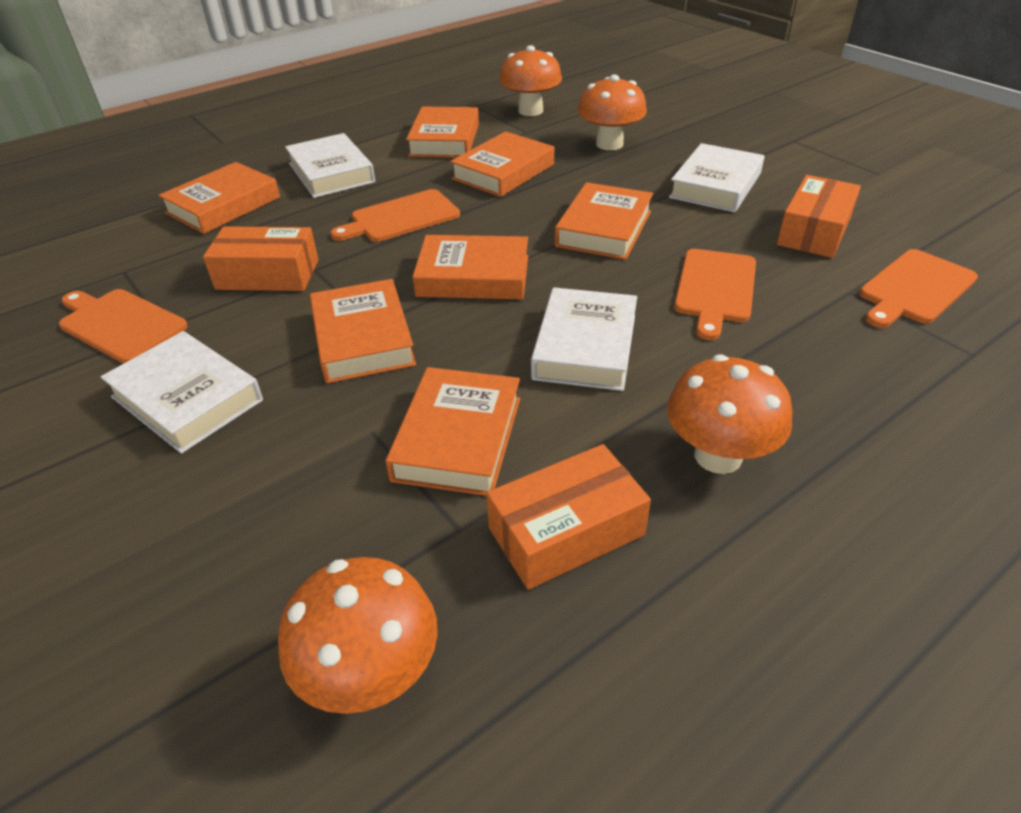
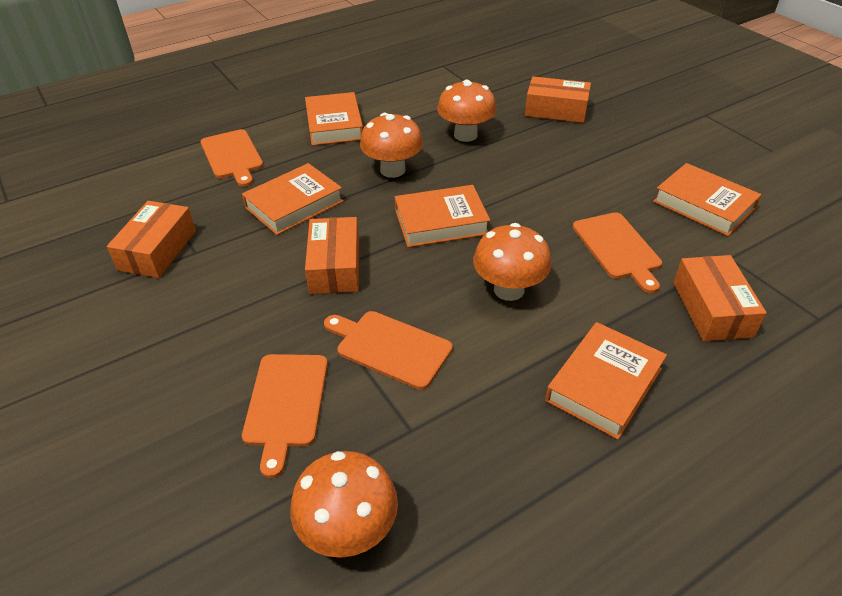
orange book: 7 -> 5
orange box: 3 -> 4
white book: 4 -> 0

